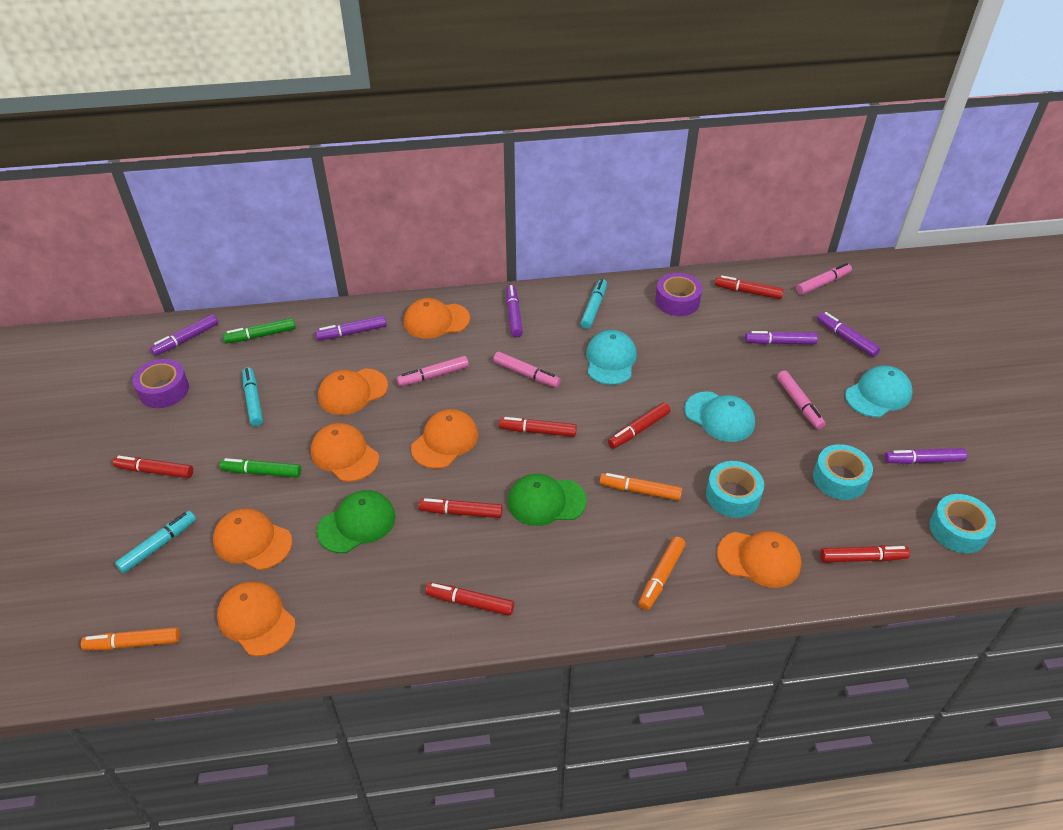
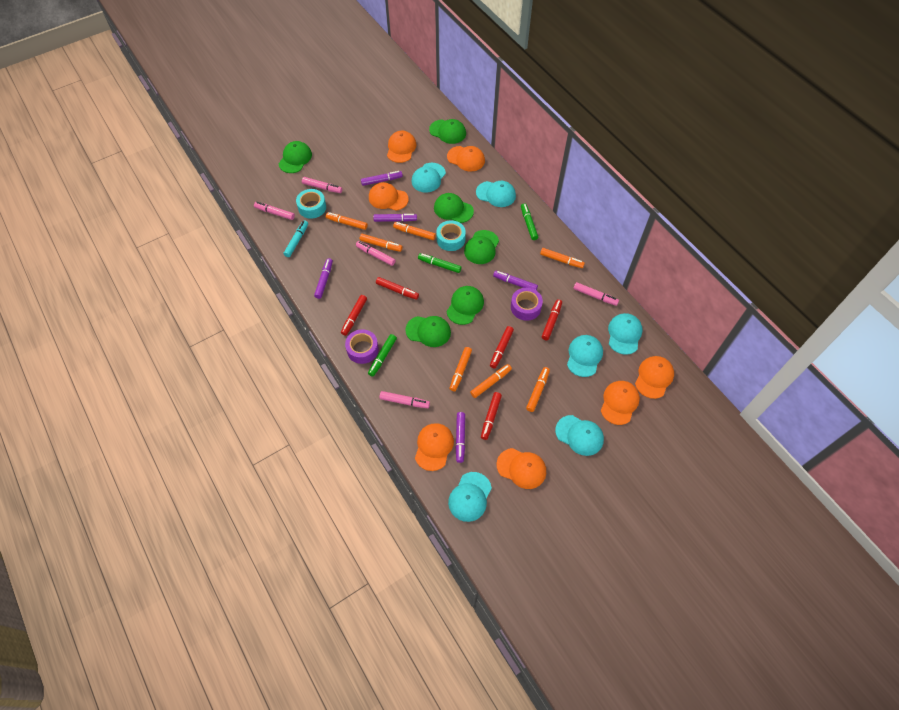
green cap: 2 -> 6
green marker: 2 -> 3
orange marker: 3 -> 7
pink marker: 4 -> 5
purple marker: 6 -> 5
red marker: 7 -> 5
turquoise cap: 3 -> 6
turquoise marker: 3 -> 1
turquoise tape: 3 -> 2

